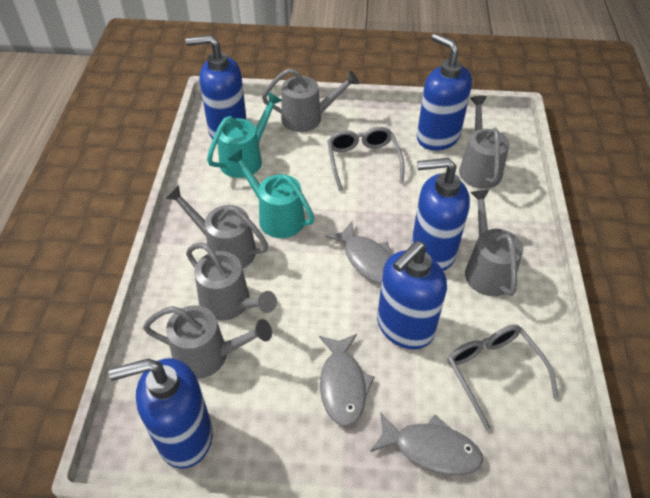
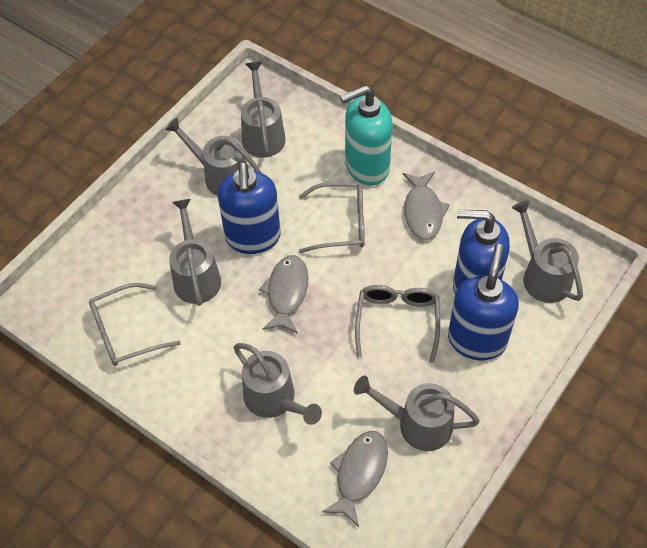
blue soap dispenser: 5 -> 3
grey glasses: 2 -> 3
turquoise soap dispenser: 0 -> 1
turquoise watering can: 2 -> 0

